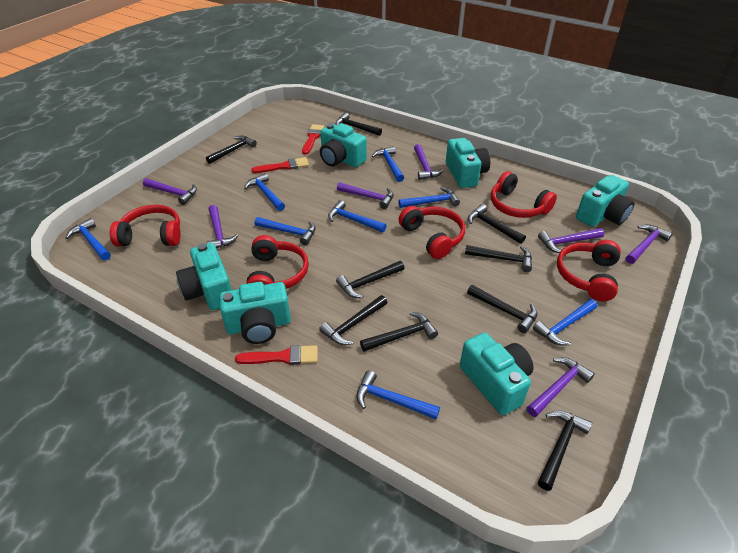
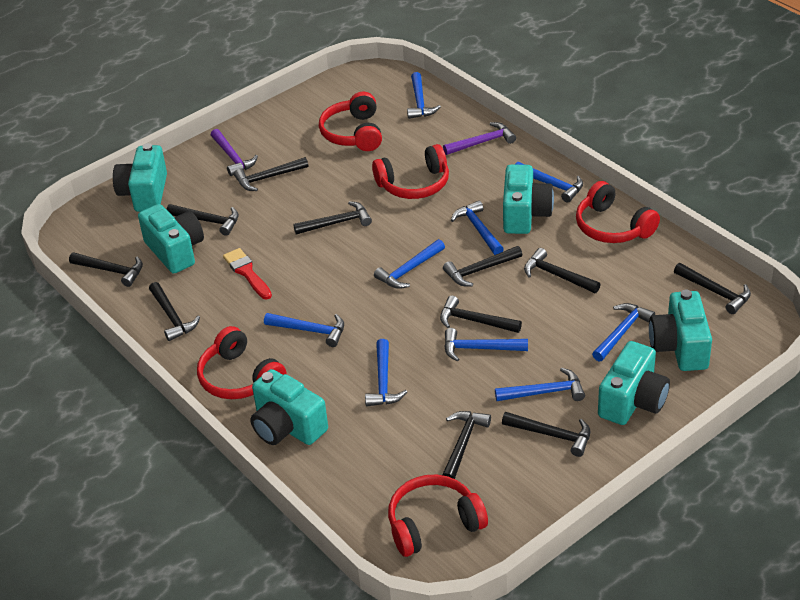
black hammer: 9 -> 11
blue hammer: 8 -> 9
purple hammer: 7 -> 2
red brush: 3 -> 1

